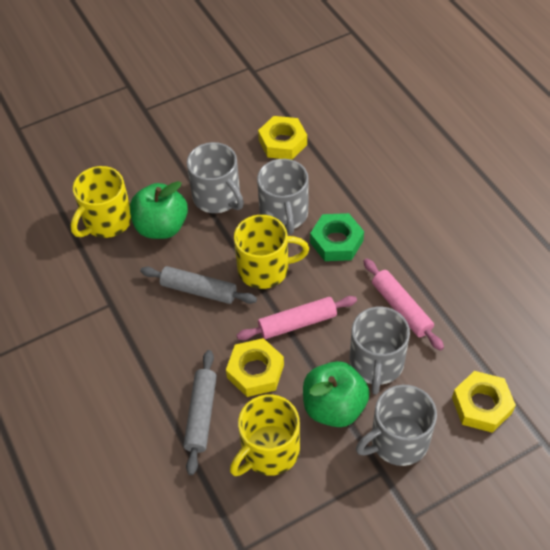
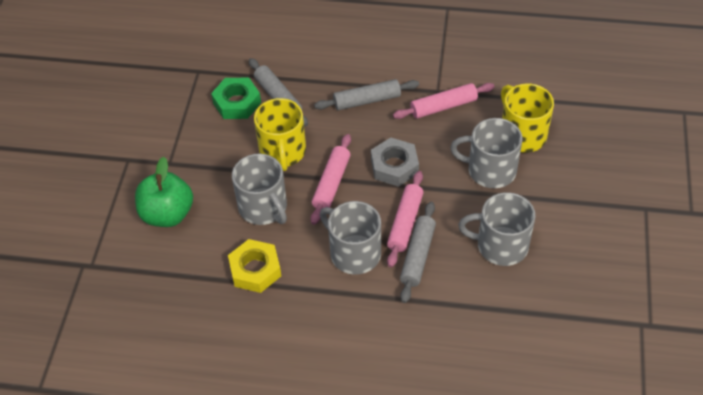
green apple: 2 -> 1
grey nut: 0 -> 1
grey rolling pin: 2 -> 3
pink rolling pin: 2 -> 3
yellow mug: 3 -> 2
yellow nut: 3 -> 1

